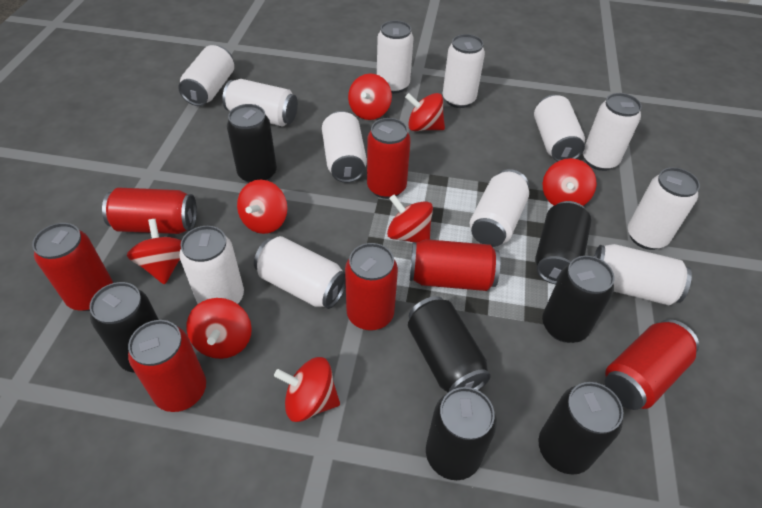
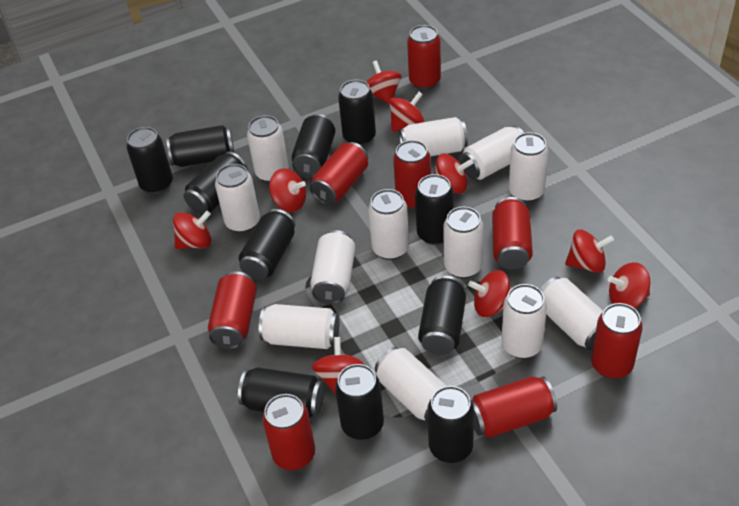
black can: 7 -> 11
red can: 7 -> 8
red spinning top: 8 -> 9

